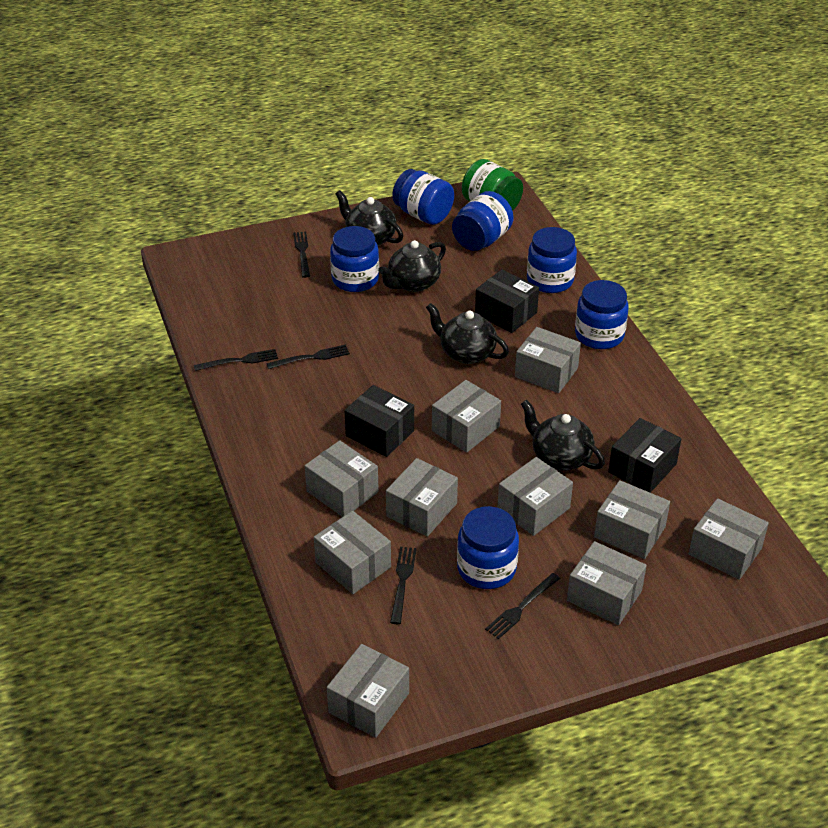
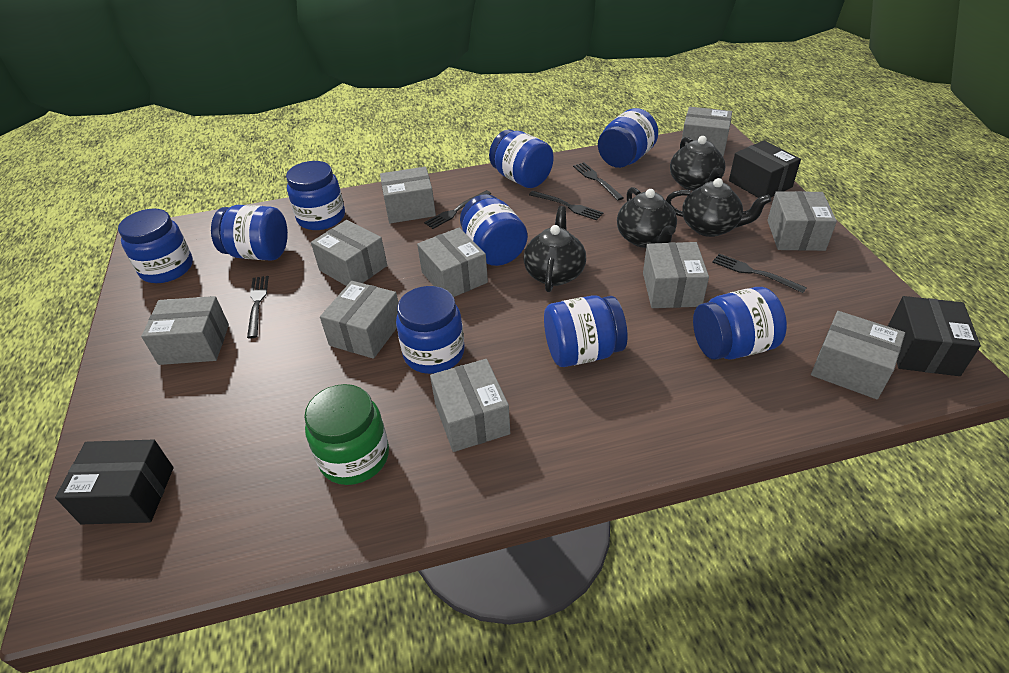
blue jar: 6 -> 9

